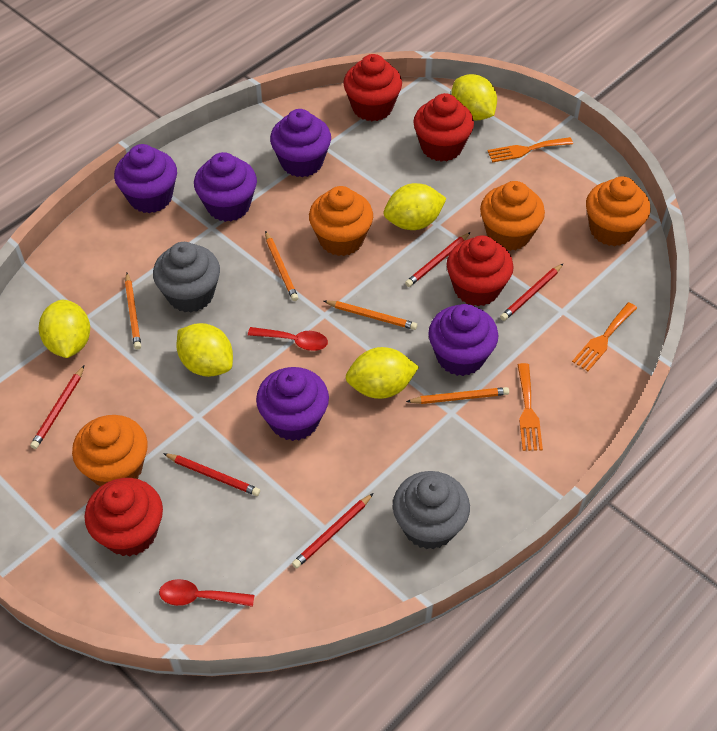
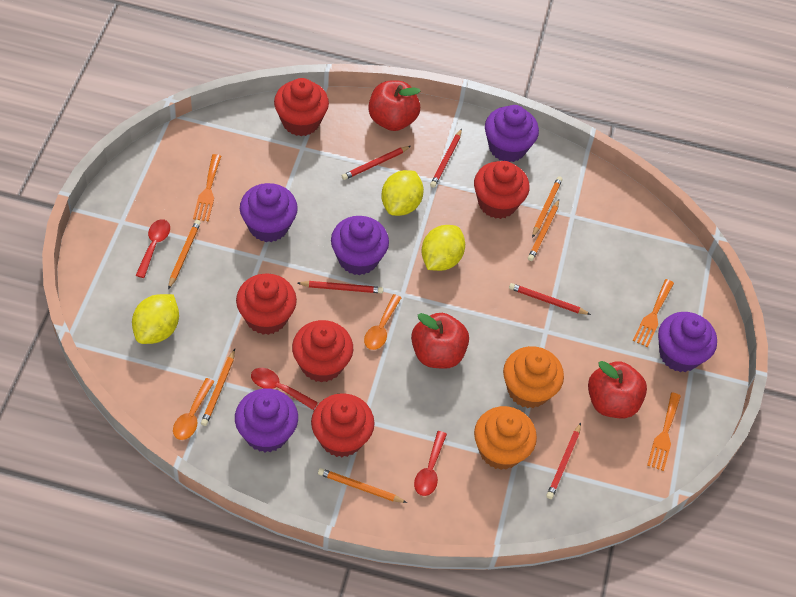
grey cupcake: 2 -> 0
orange cupcake: 4 -> 2
orange pencil: 4 -> 5
orange spoon: 0 -> 2
red apple: 0 -> 3
red cupcake: 4 -> 5
red spoon: 2 -> 3
yellow lemon: 5 -> 3

